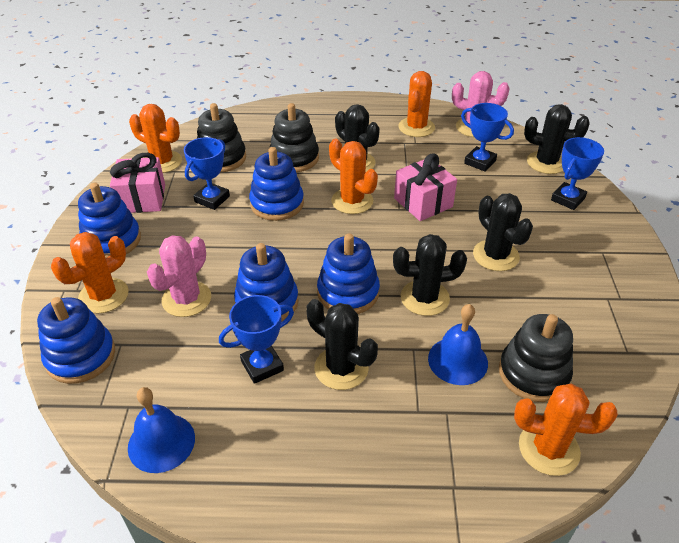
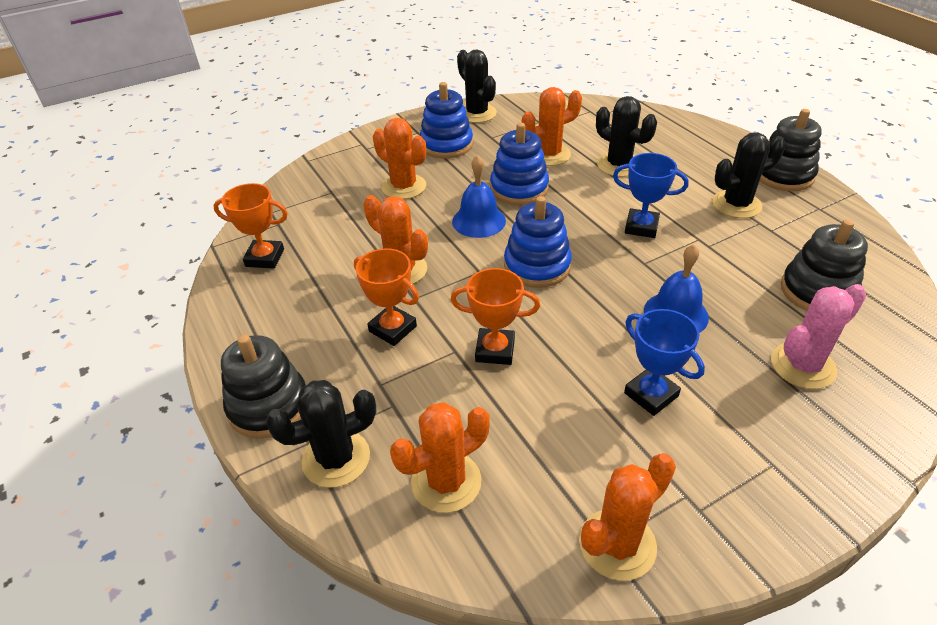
black cactus: 5 -> 4
blue stacking toy: 5 -> 3
blue trophy: 4 -> 2
orange trophy: 0 -> 3
pink cactus: 2 -> 1
pink gift: 2 -> 0

